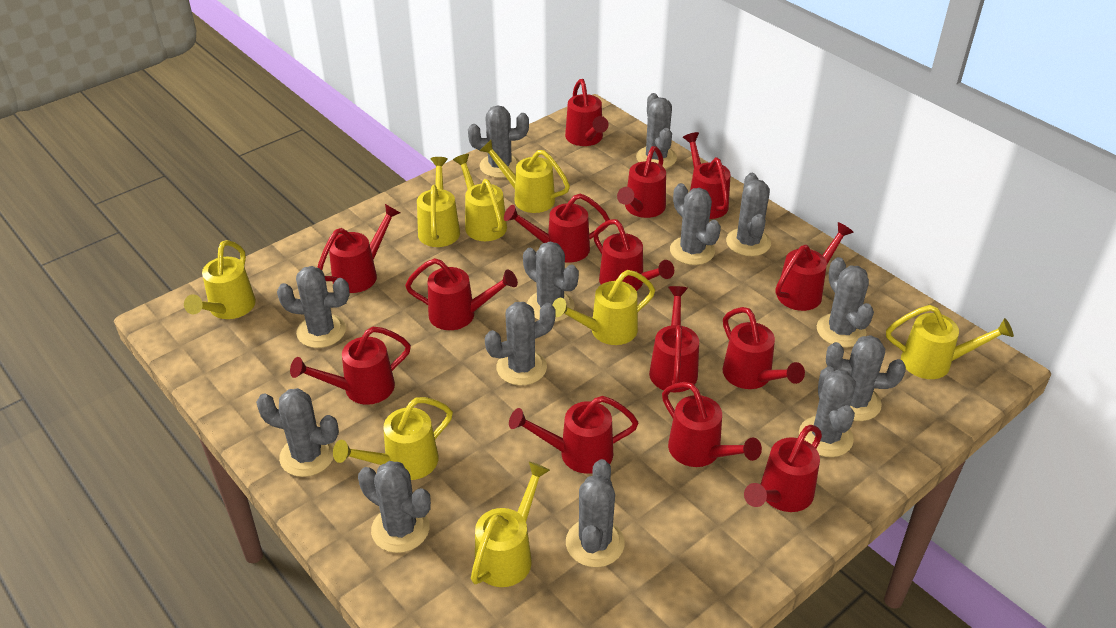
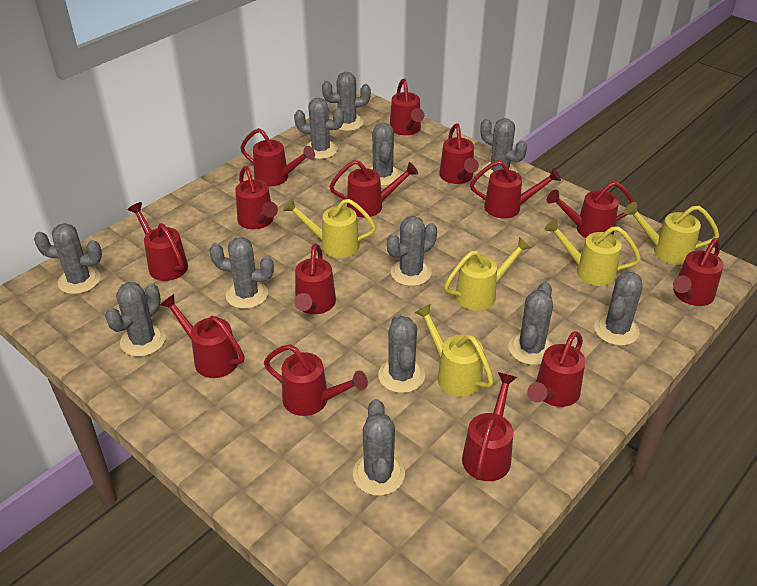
grey cactus: 13 -> 12
yellow watering can: 8 -> 5

